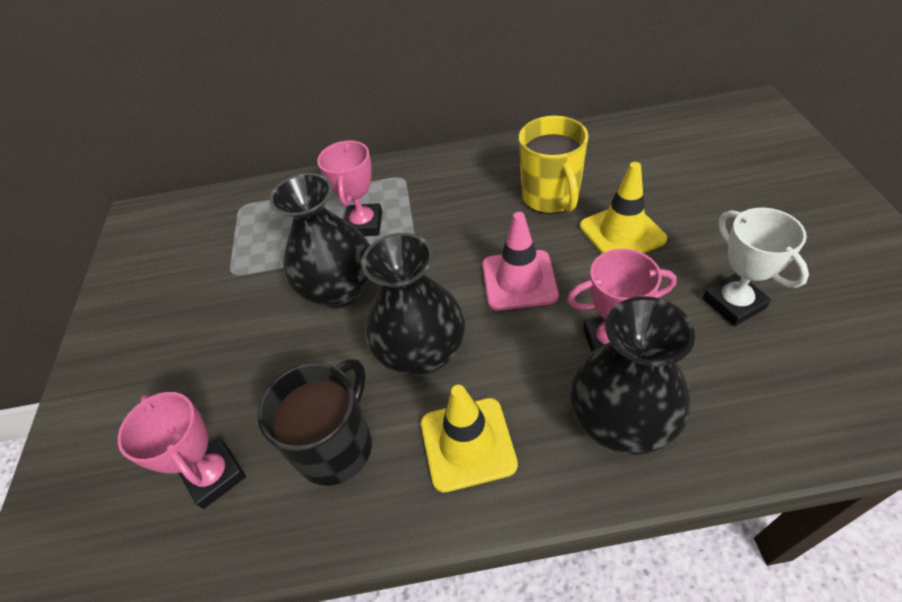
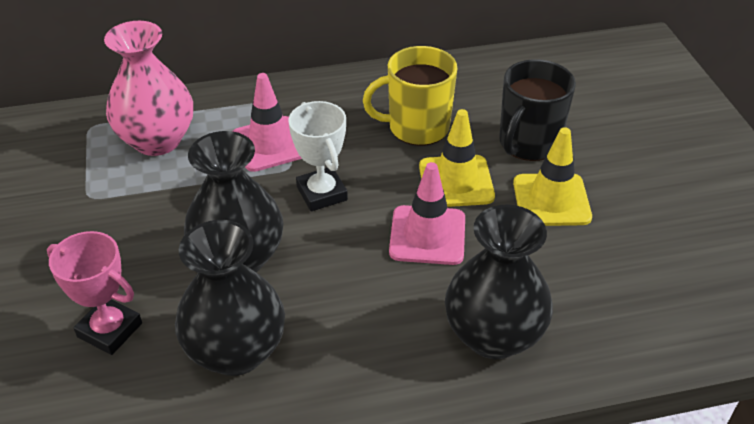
pink traffic cone: 1 -> 2
pink trophy: 3 -> 1
pink vase: 0 -> 1

